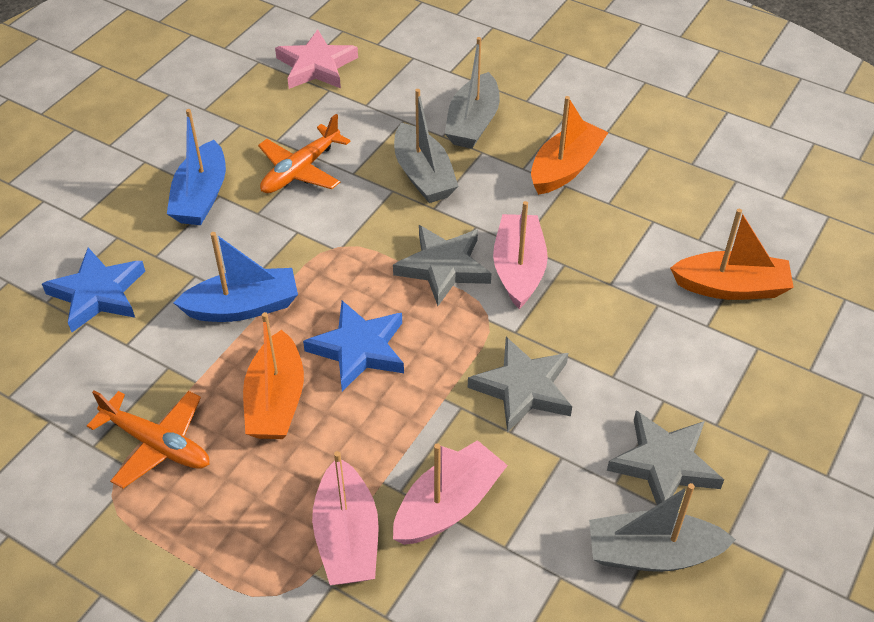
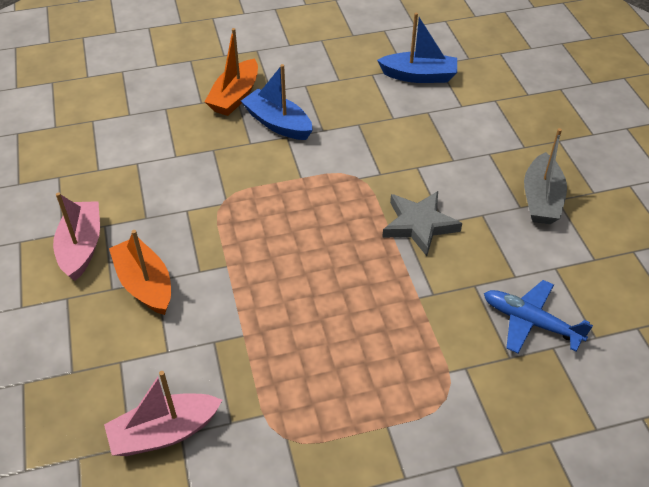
blue plane: 0 -> 1
blue star: 2 -> 0
grey boat: 3 -> 1
grey star: 3 -> 1
orange boat: 3 -> 2
orange plane: 2 -> 0
pink boat: 3 -> 2
pink star: 1 -> 0

